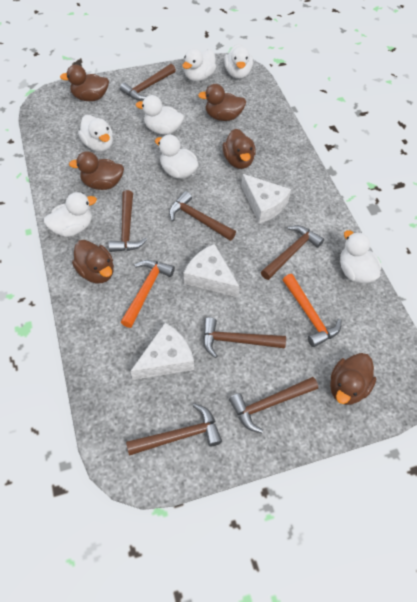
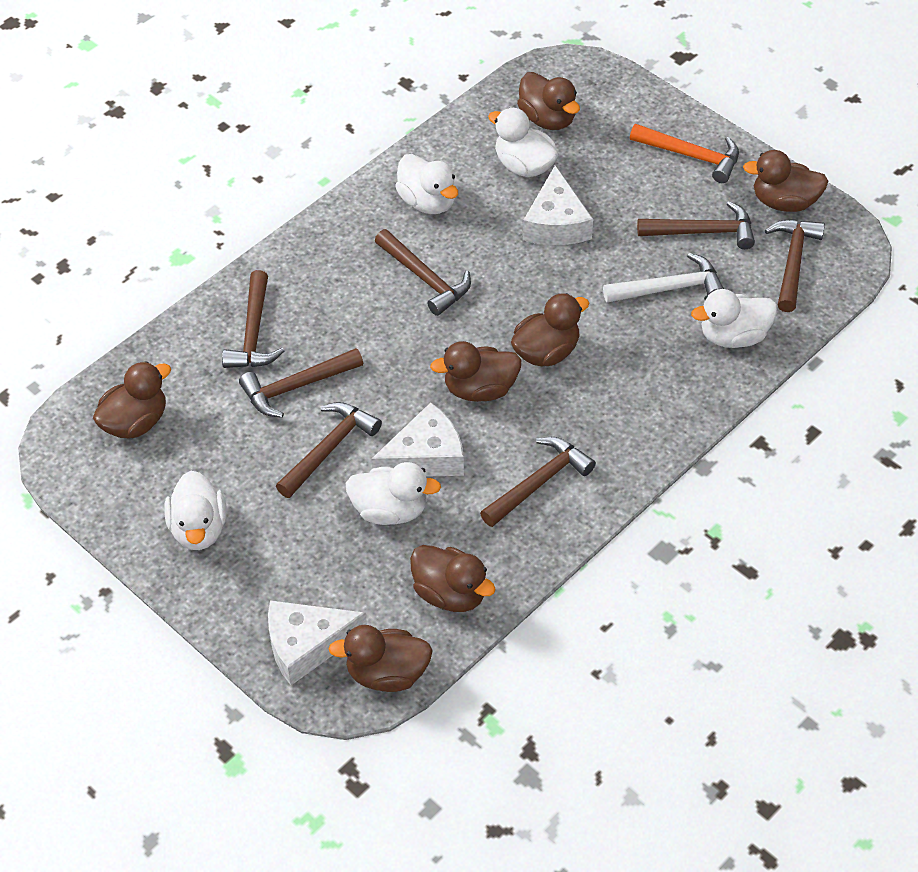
brown duck: 6 -> 7
orange hammer: 2 -> 1
white duck: 7 -> 5
white hammer: 0 -> 1

